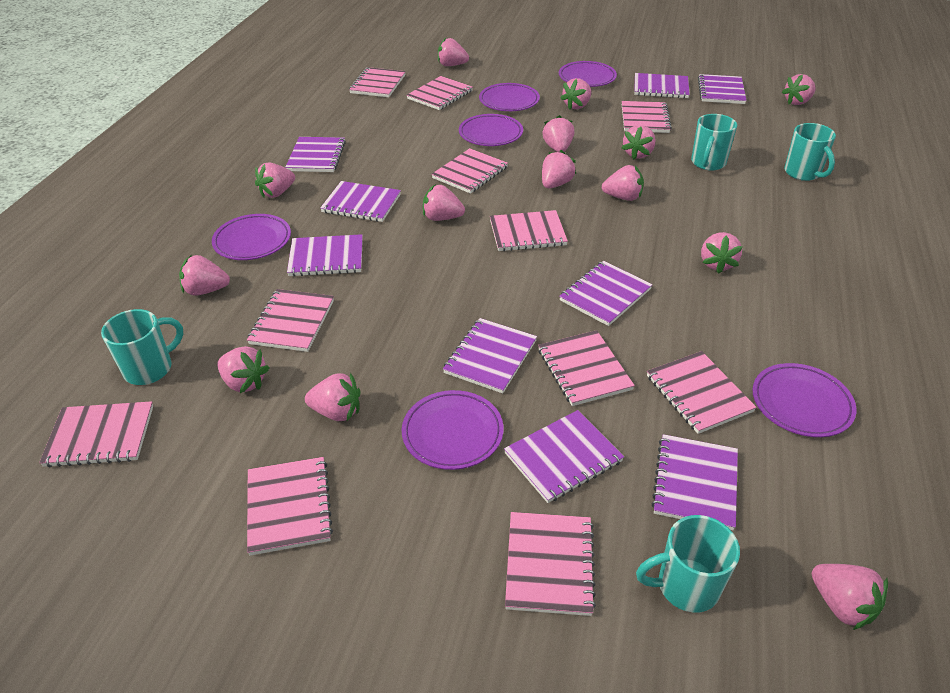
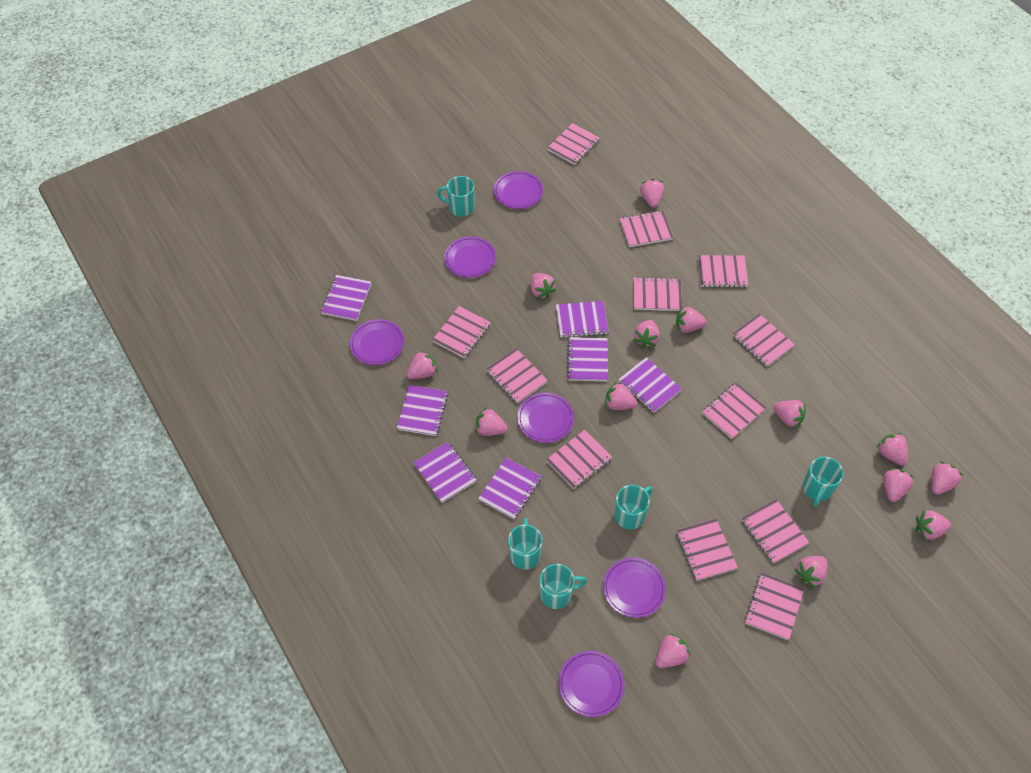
pink notebook: 11 -> 12
purple notebook: 9 -> 7
turquoise mug: 4 -> 5

